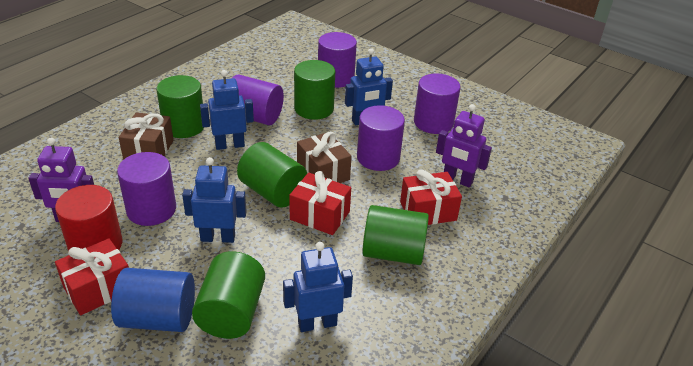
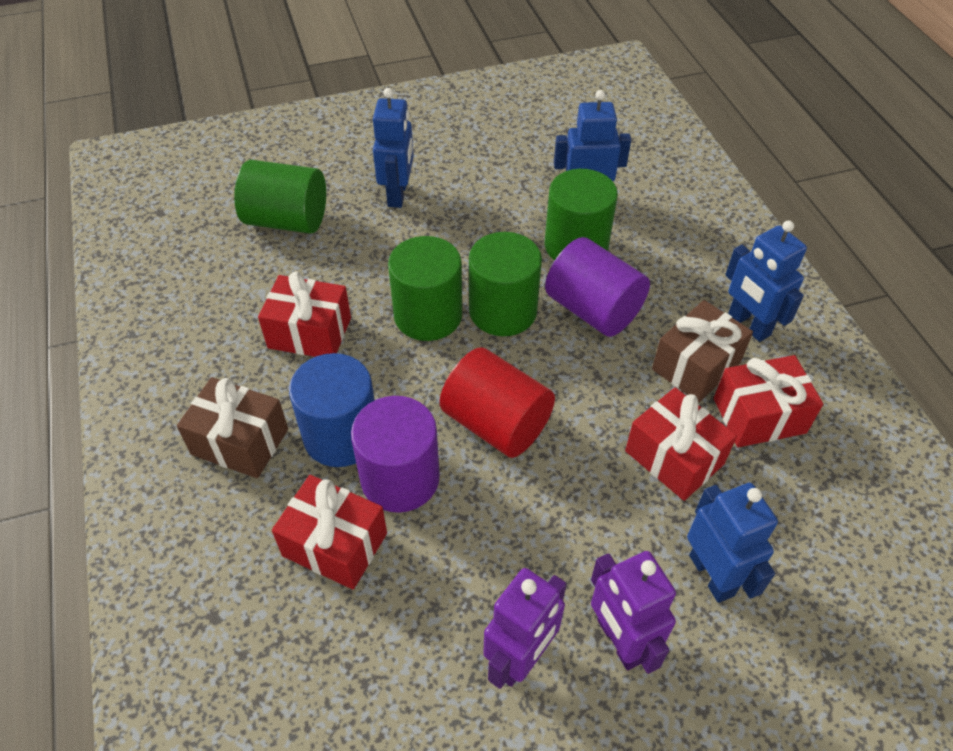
green cylinder: 5 -> 4
purple cylinder: 5 -> 2
red gift: 3 -> 4

